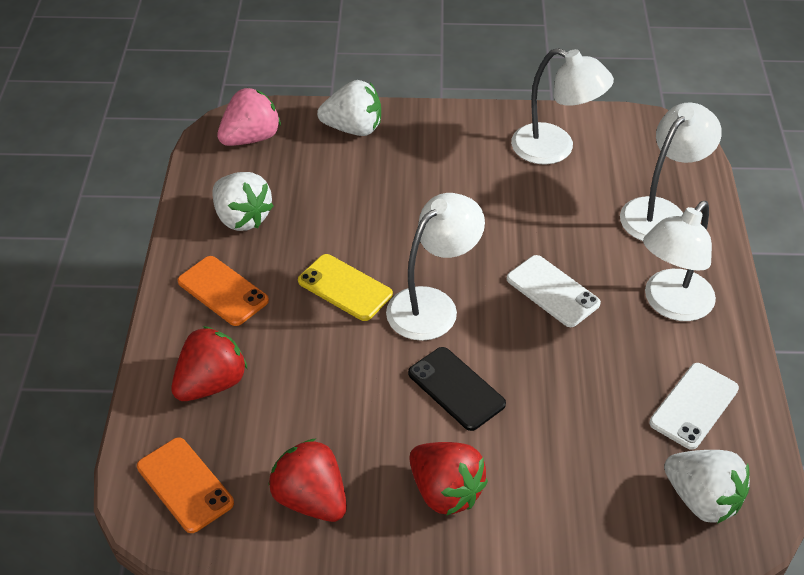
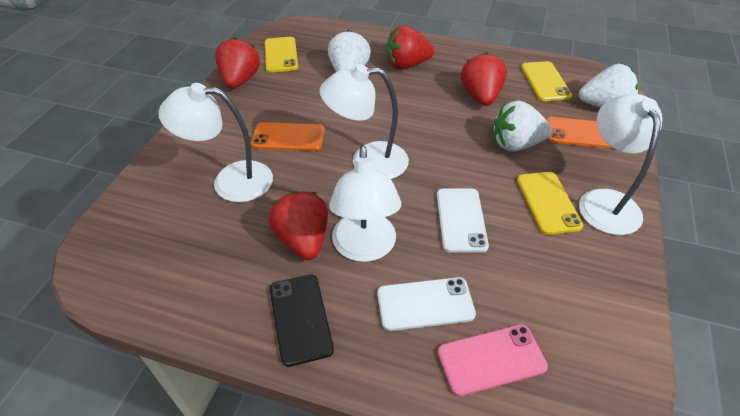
pink phone: 0 -> 1
pink strawberry: 1 -> 0
red strawberry: 3 -> 4
yellow phone: 1 -> 3

